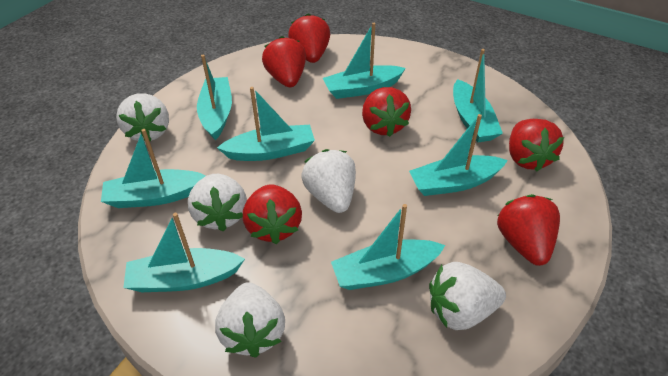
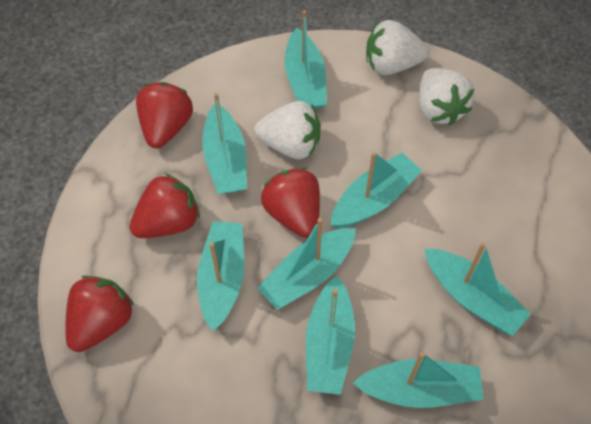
red strawberry: 6 -> 4
white strawberry: 5 -> 3

